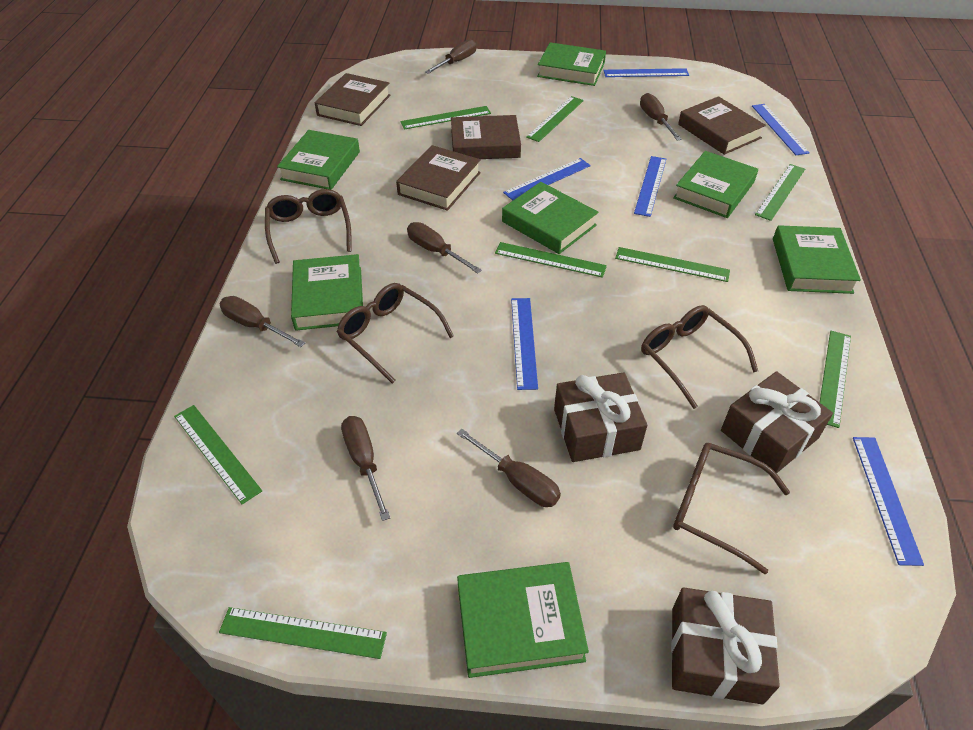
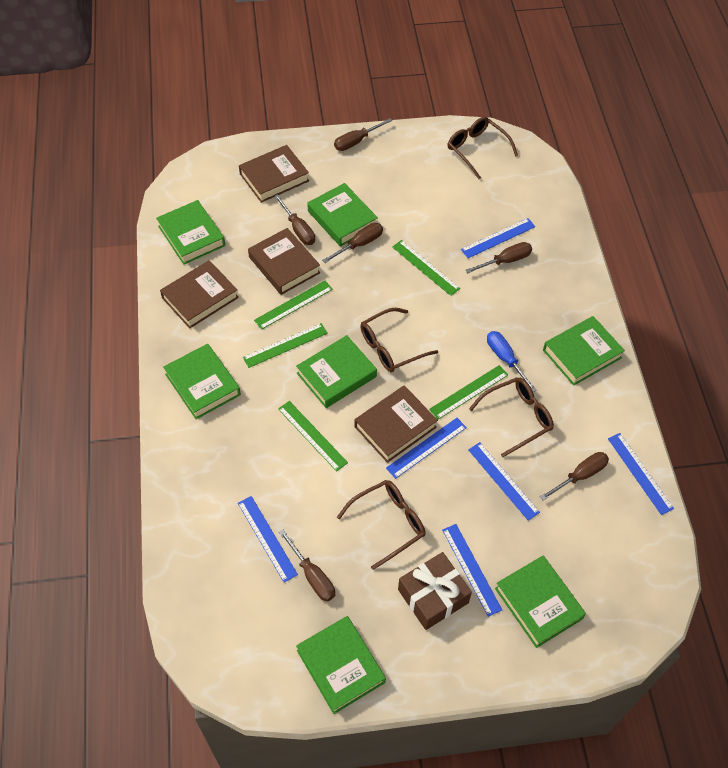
blue screwdriver: 0 -> 1
brown gift: 3 -> 1
green ruler: 8 -> 5

